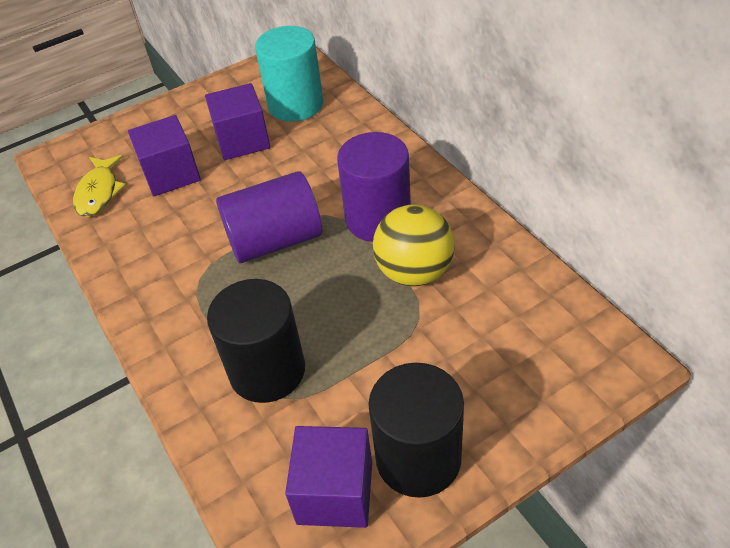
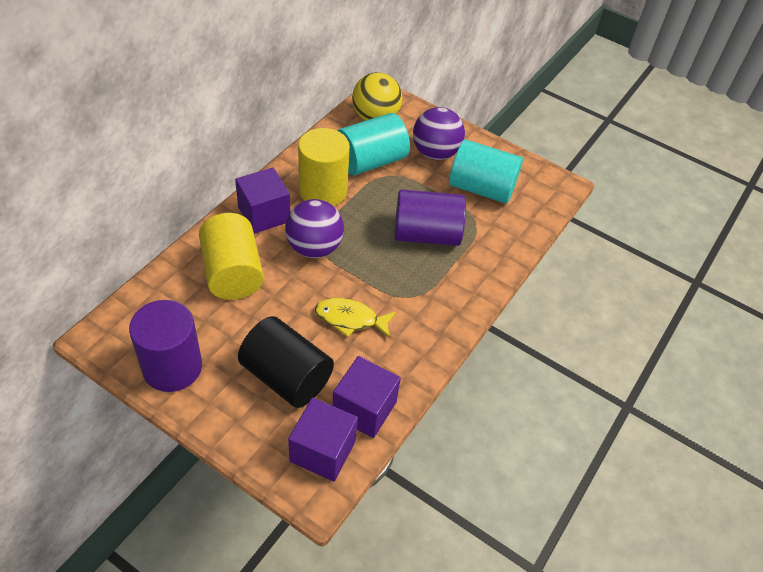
black cylinder: 2 -> 1
purple ball: 0 -> 2
turquoise cylinder: 1 -> 2
yellow cylinder: 0 -> 2

